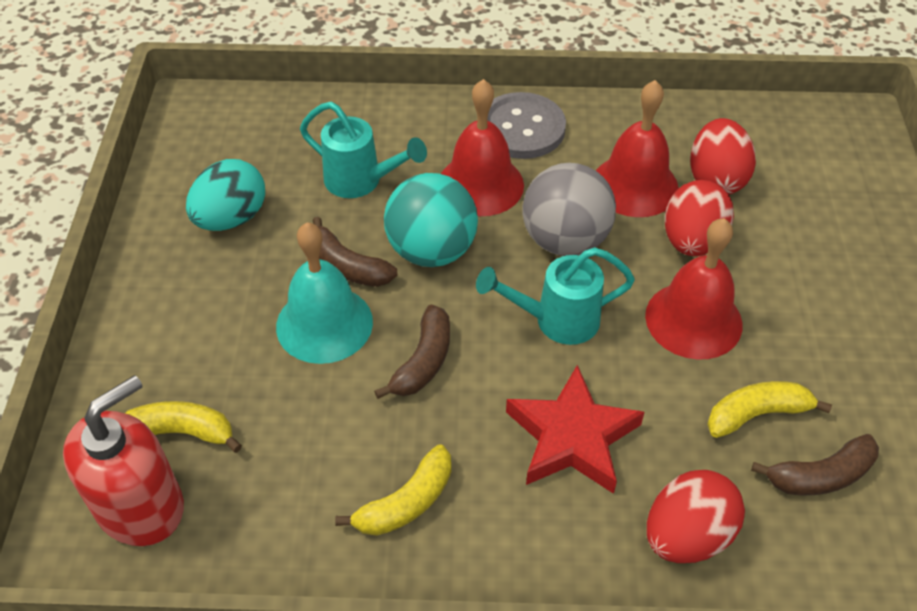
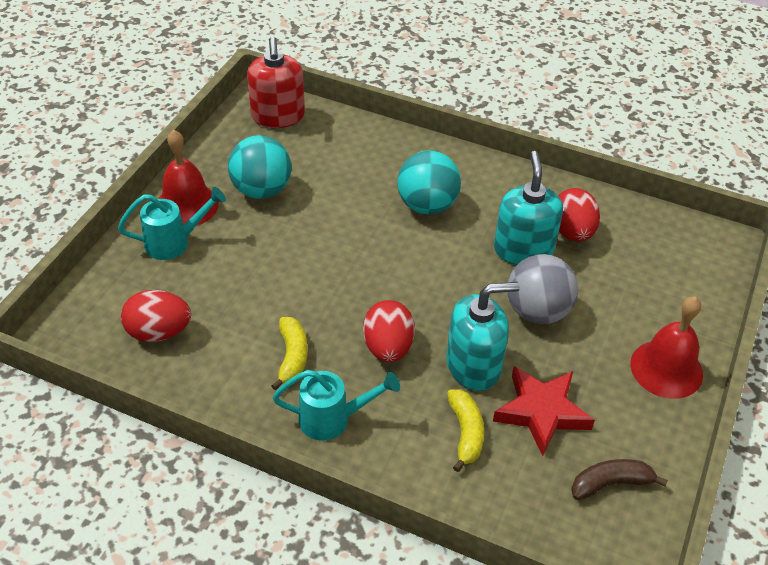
brown banana: 3 -> 1
grey button: 1 -> 0
red bell: 3 -> 2
turquoise ball: 1 -> 2
turquoise bell: 1 -> 0
turquoise egg: 1 -> 0
turquoise soap dispenser: 0 -> 2
yellow banana: 3 -> 2

